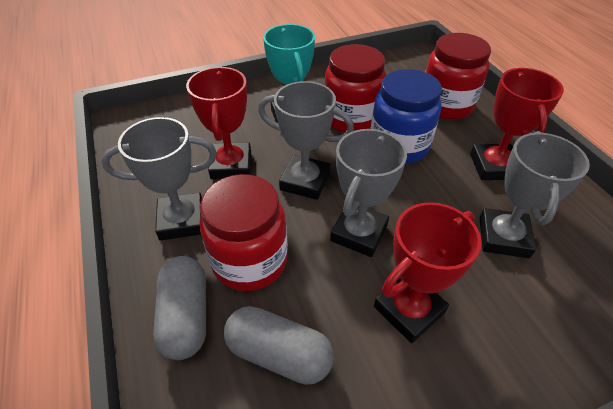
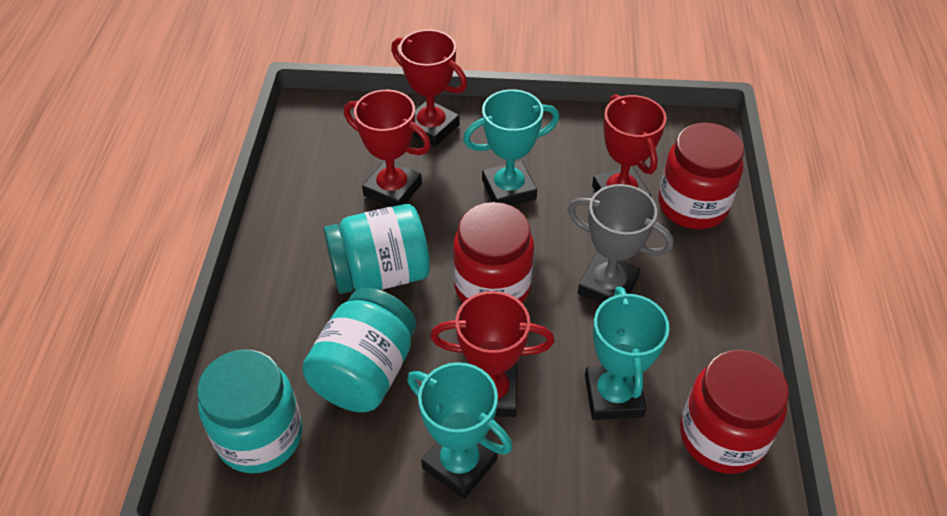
blue jar: 1 -> 0
grey capsule: 2 -> 0
grey trophy: 4 -> 1
red trophy: 3 -> 4
turquoise jar: 0 -> 3
turquoise trophy: 1 -> 3

